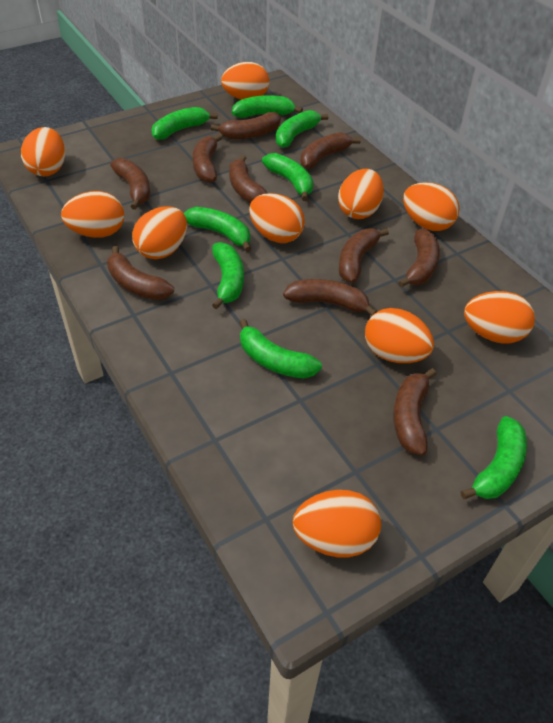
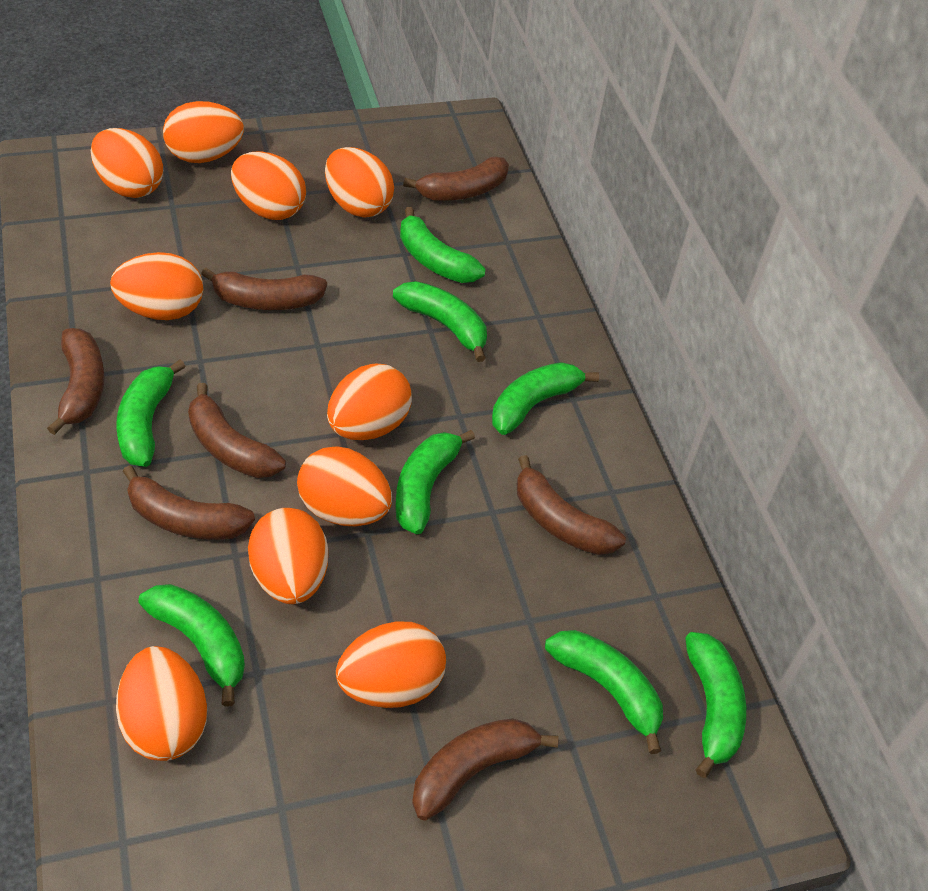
brown banana: 10 -> 7

